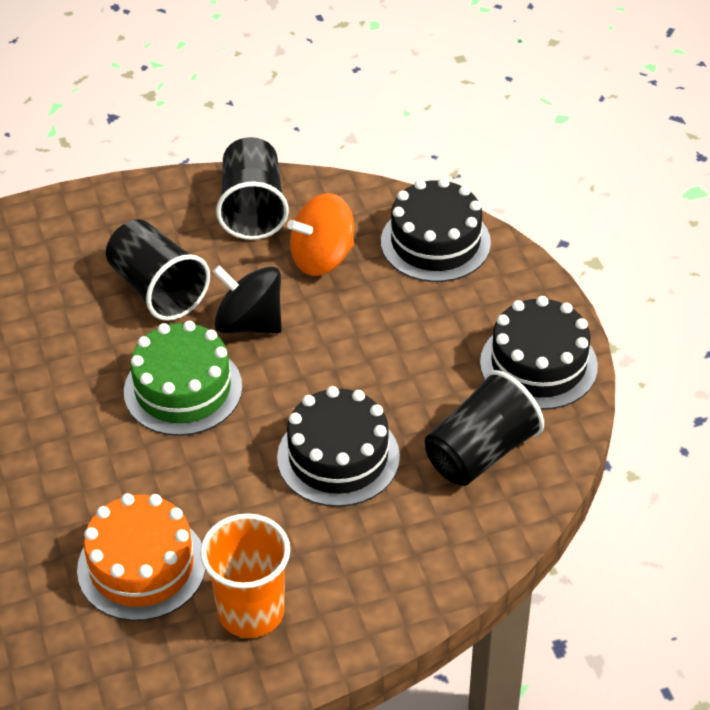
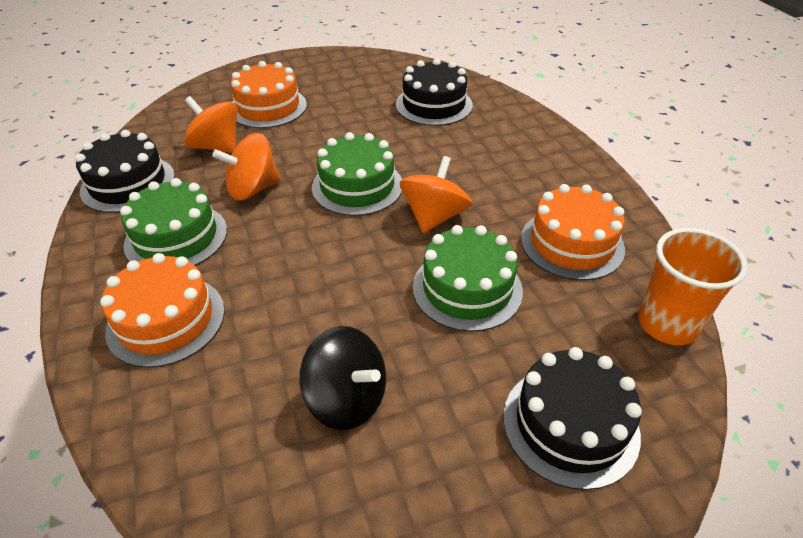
black cup: 3 -> 0
green cake: 1 -> 3
orange cake: 1 -> 3
orange spinning top: 1 -> 3

